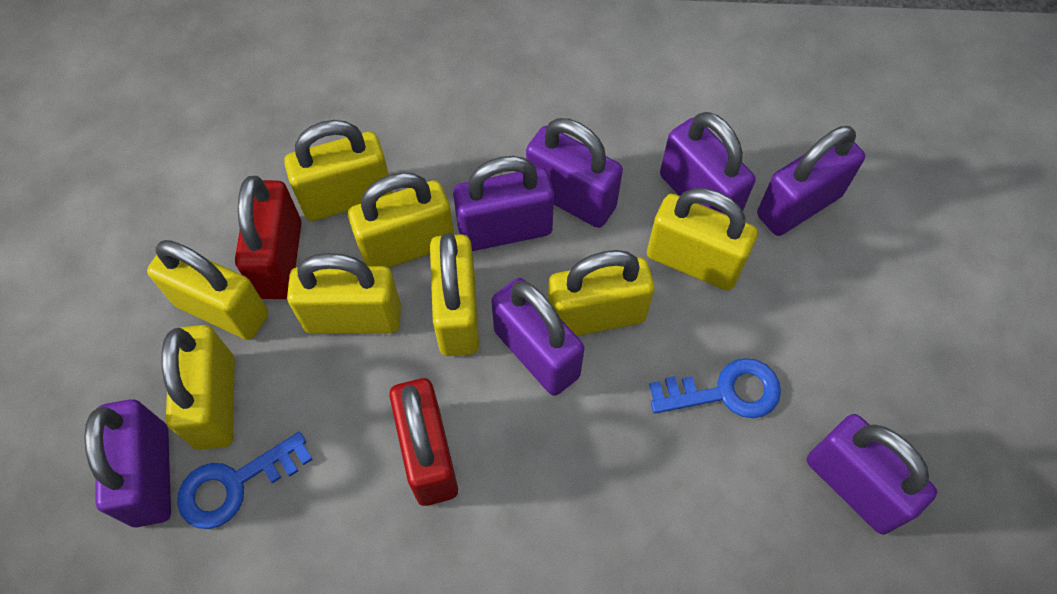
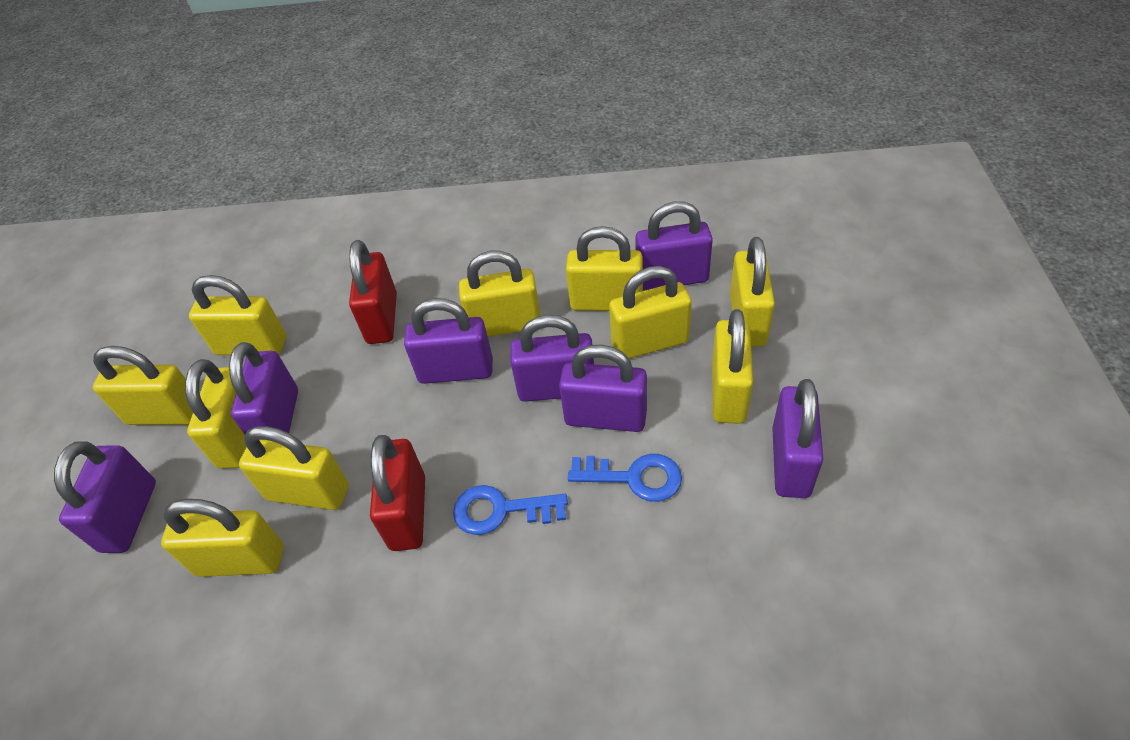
yellow padlock: 8 -> 10

